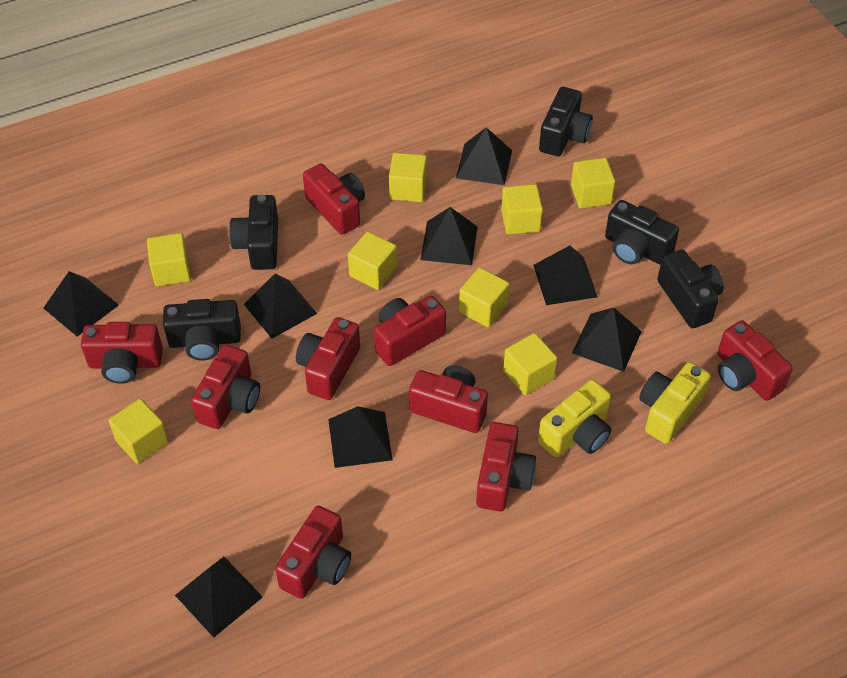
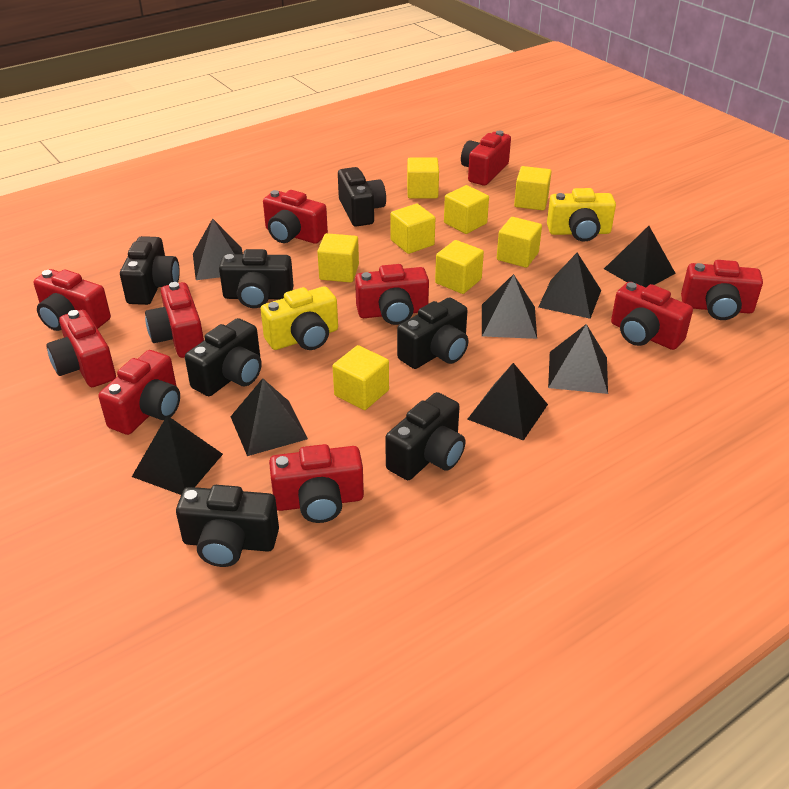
black camera: 5 -> 7
red camera: 9 -> 10

